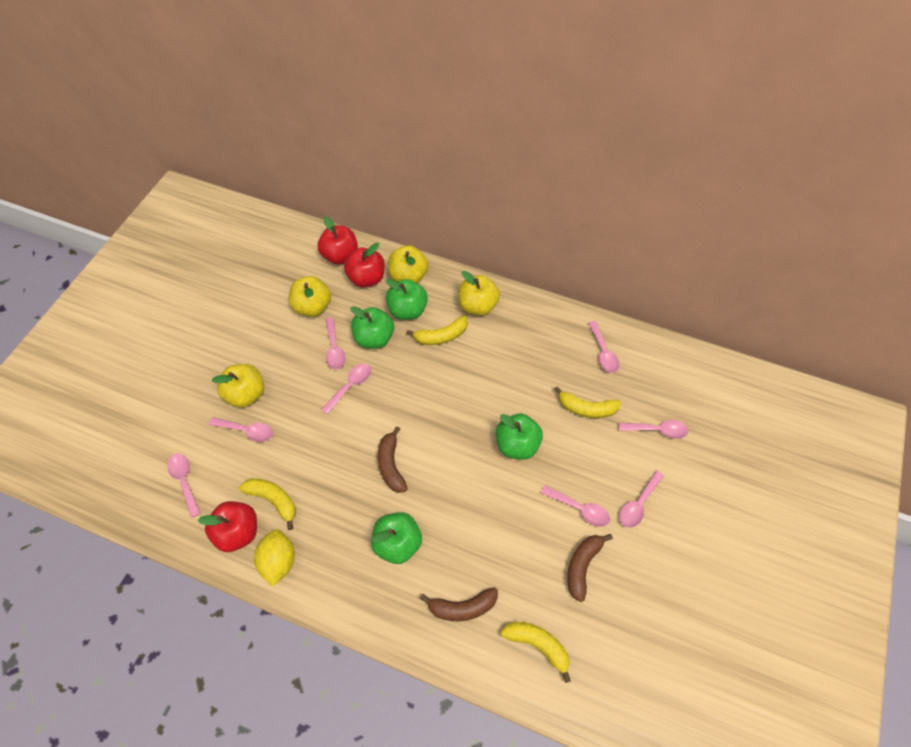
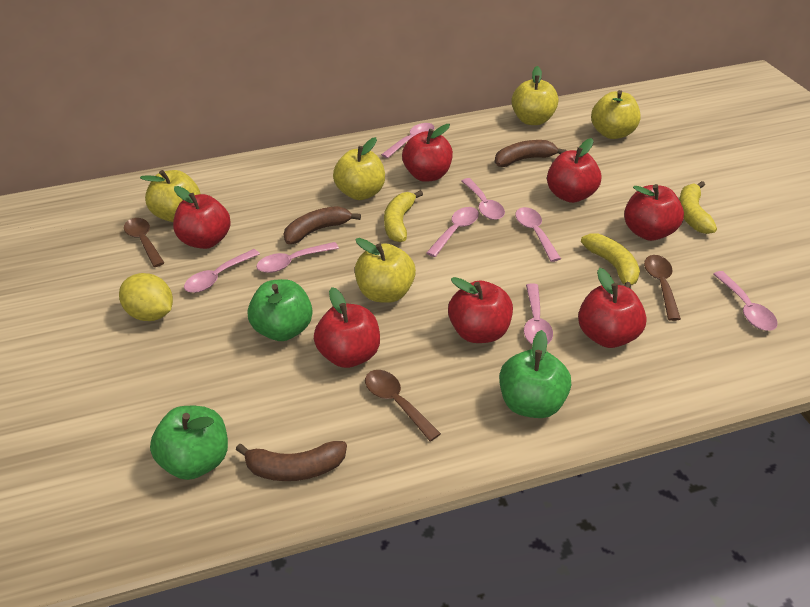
brown spoon: 0 -> 3
green apple: 4 -> 3
red apple: 3 -> 7
yellow apple: 4 -> 5
yellow banana: 4 -> 3

